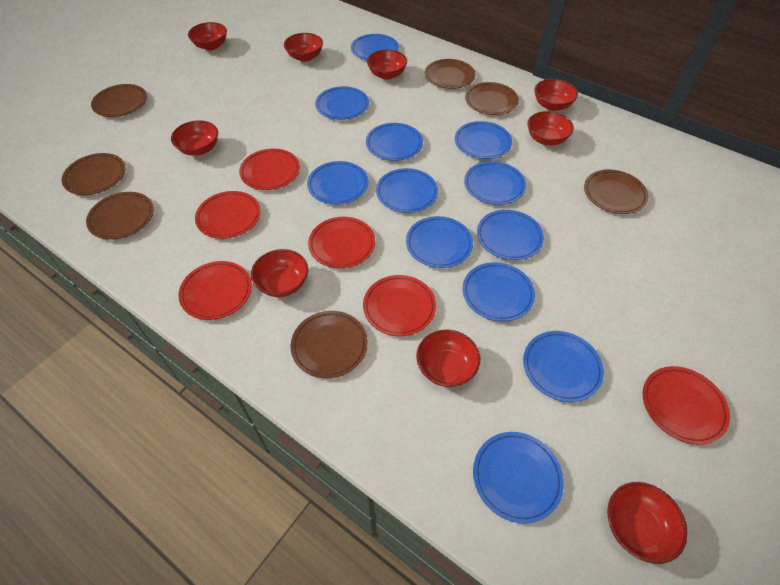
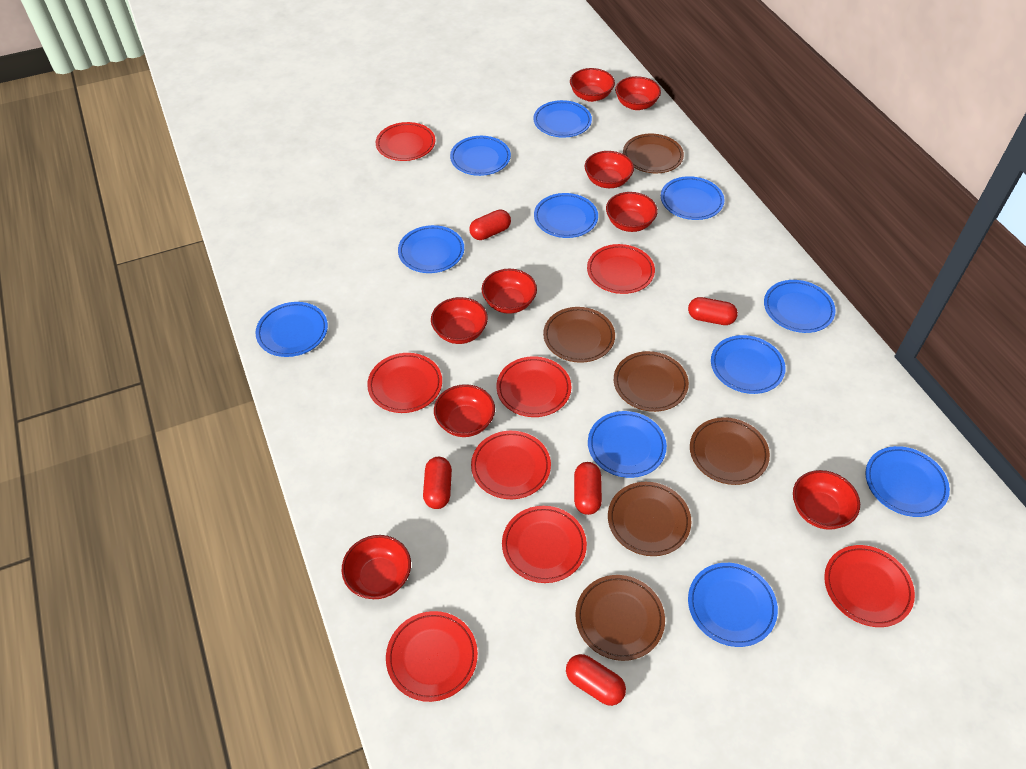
blue plate: 12 -> 11
brown plate: 7 -> 6
red capsule: 0 -> 5
red plate: 6 -> 8

